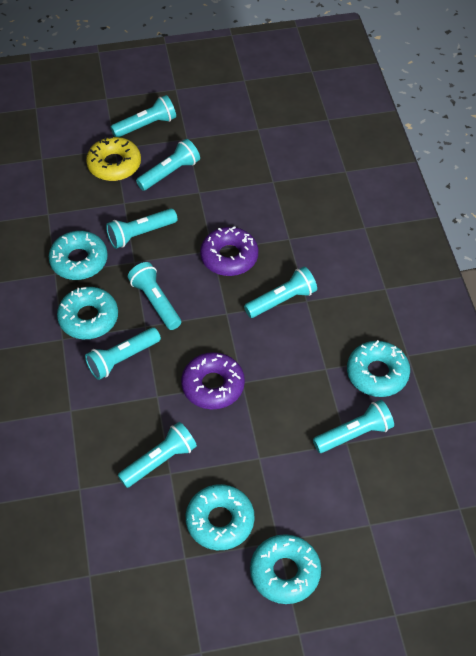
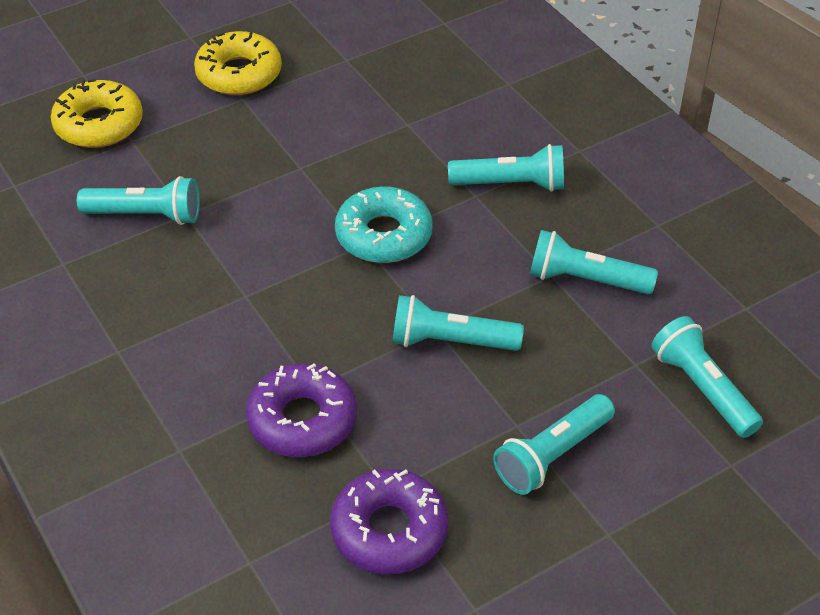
turquoise donut: 5 -> 1
turquoise flashlight: 8 -> 6
yellow donut: 1 -> 2

